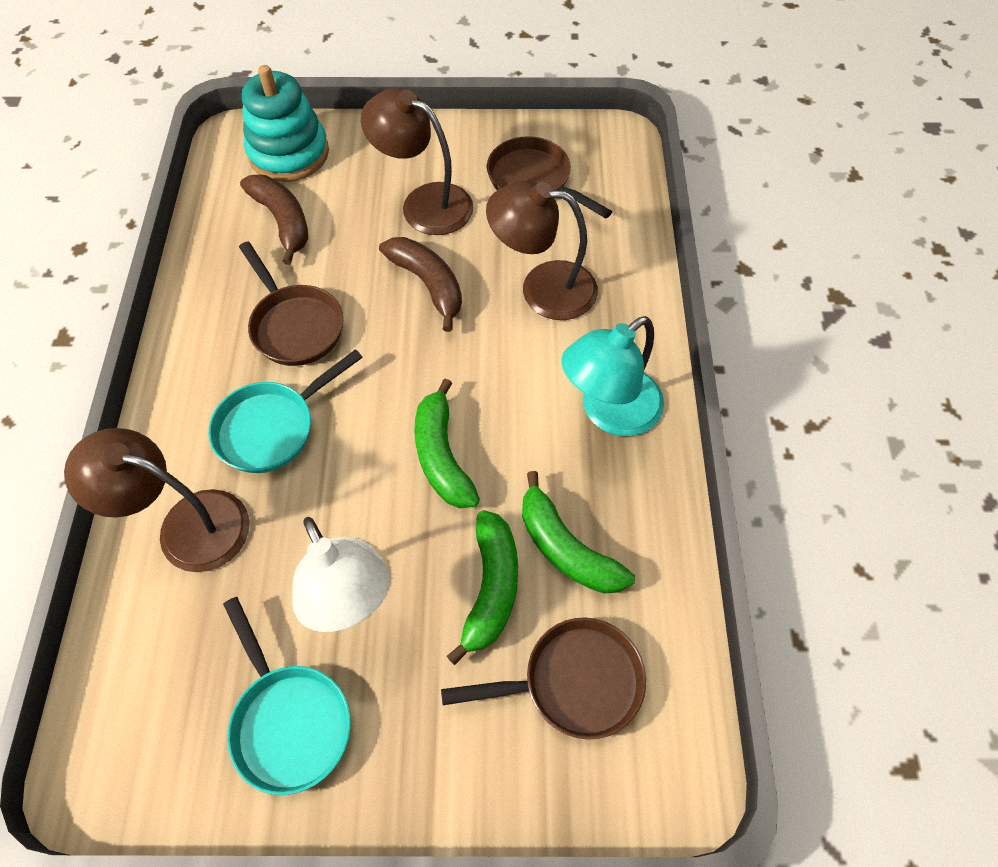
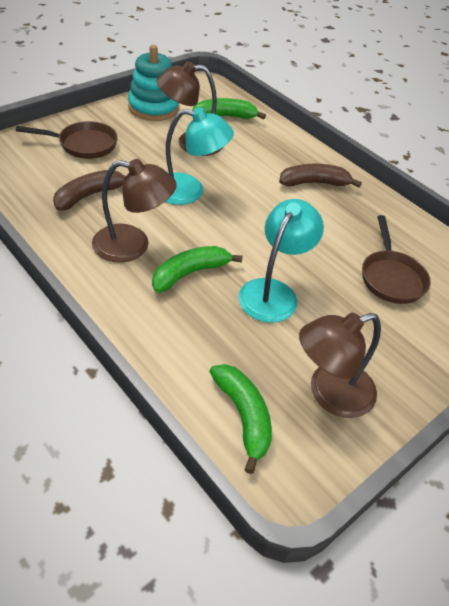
brown pan: 3 -> 2
turquoise lamp: 1 -> 2
turquoise pan: 2 -> 0
white lamp: 1 -> 0

